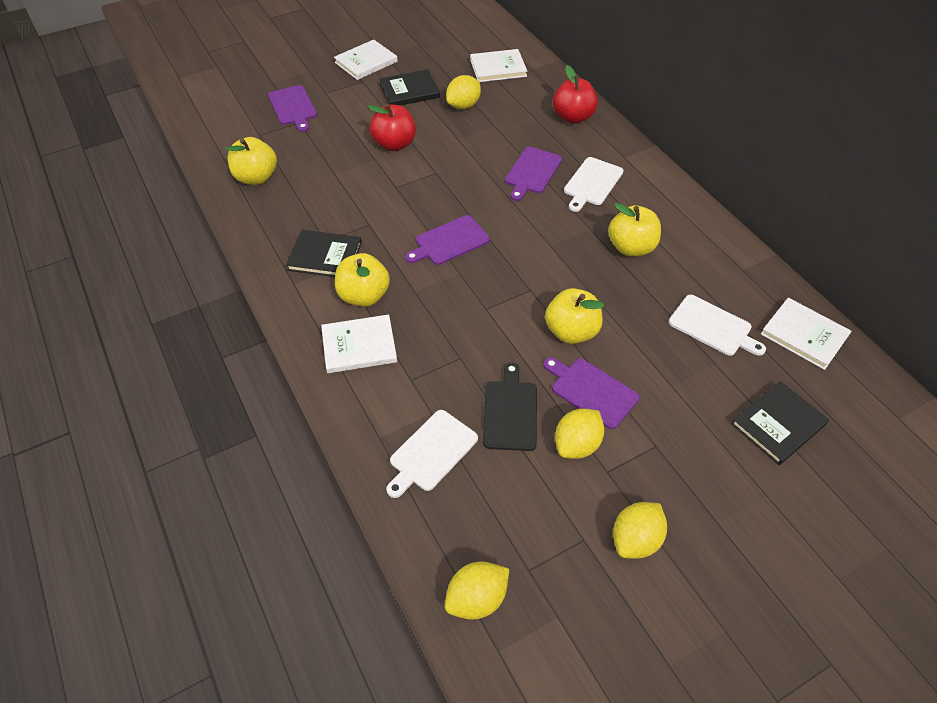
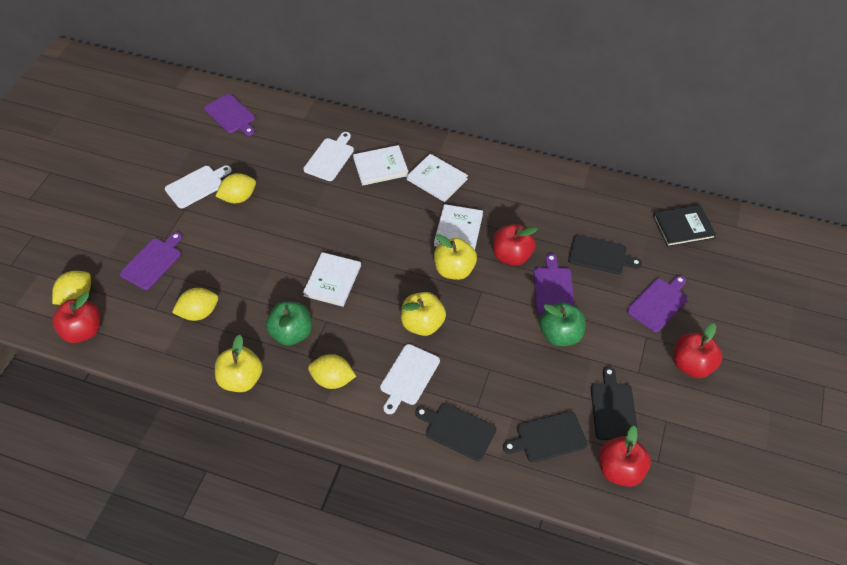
black book: 3 -> 1
black cutting board: 1 -> 4
green apple: 0 -> 2
red apple: 2 -> 4
yellow apple: 4 -> 3

